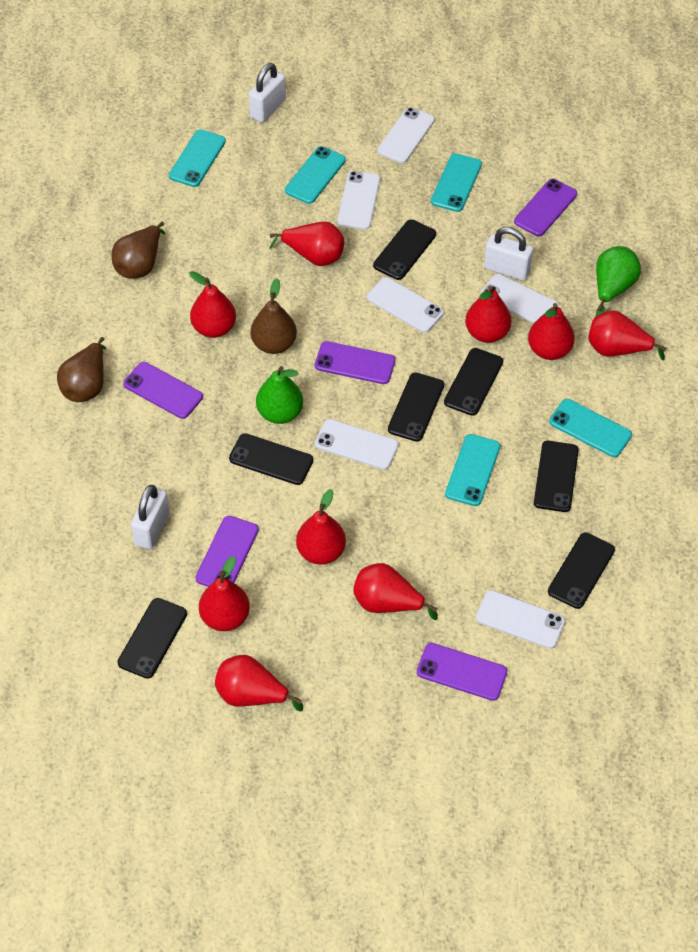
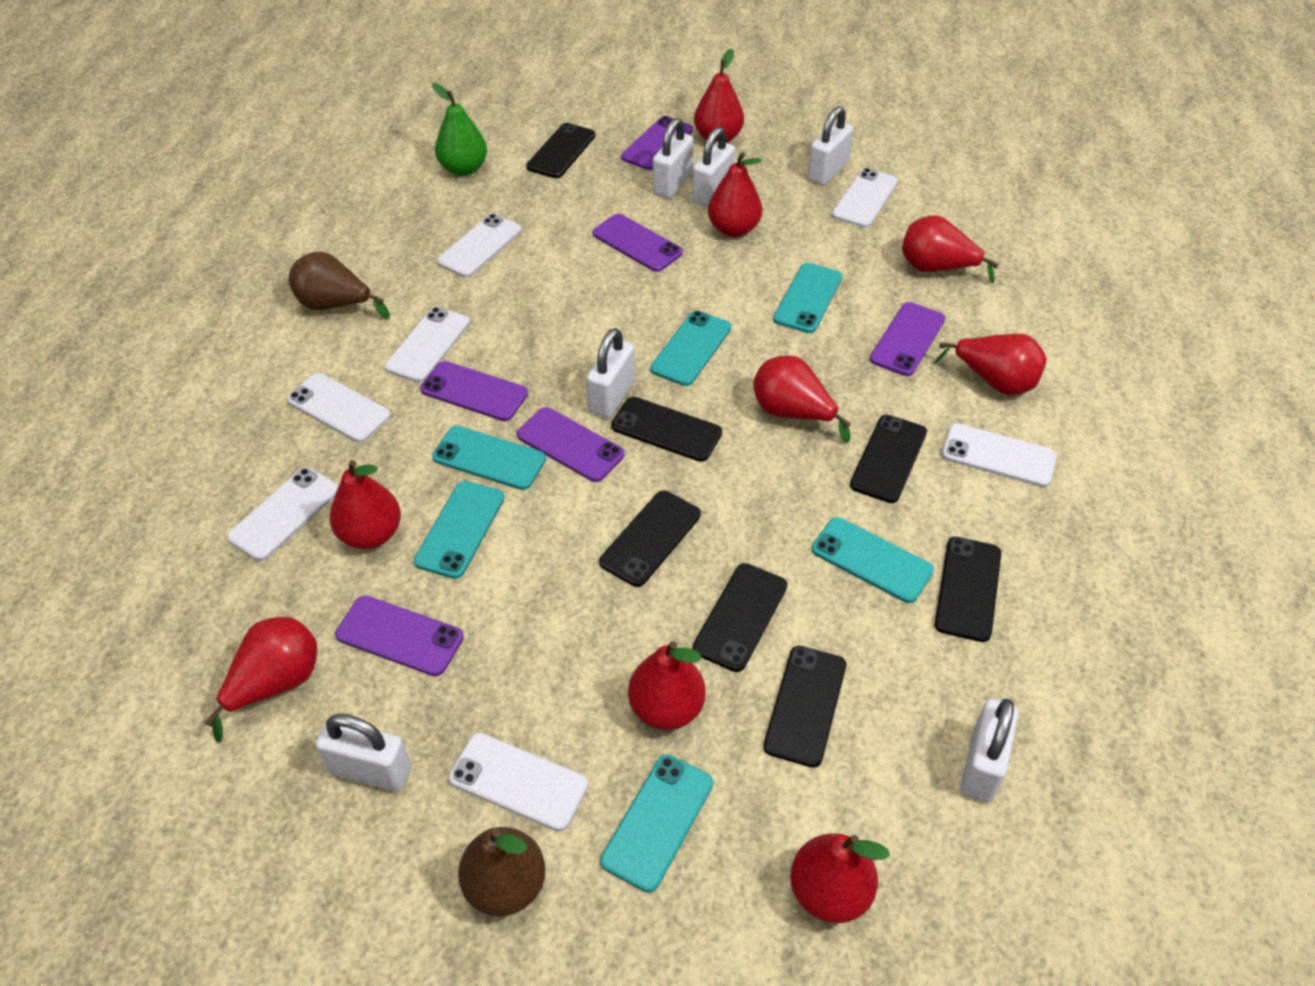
brown pear: 3 -> 2
green pear: 2 -> 1
purple phone: 5 -> 6
turquoise phone: 5 -> 6
white padlock: 3 -> 6
white phone: 6 -> 7

